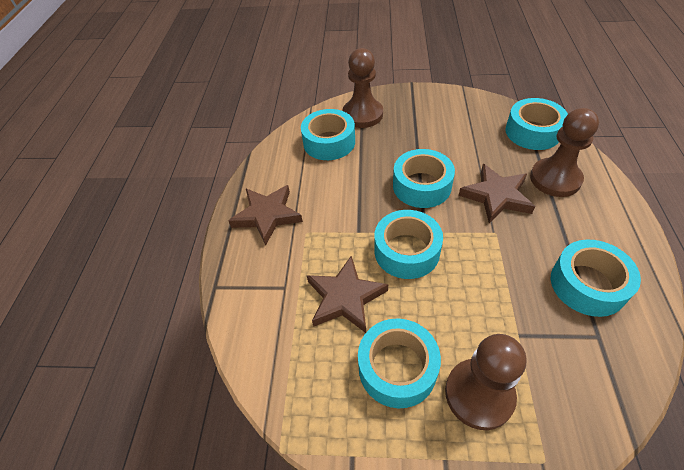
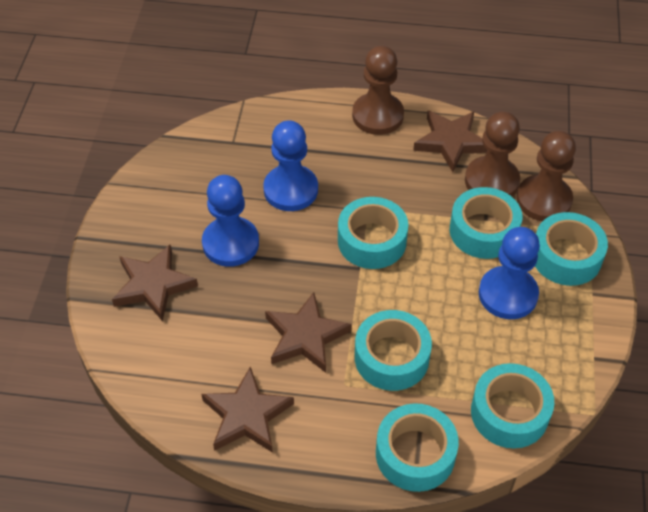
blue pawn: 0 -> 3
brown star: 3 -> 4

